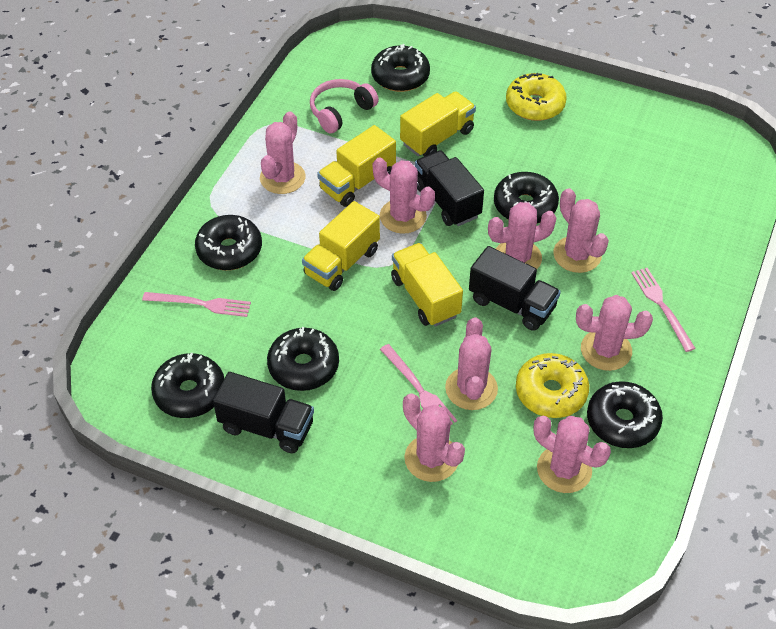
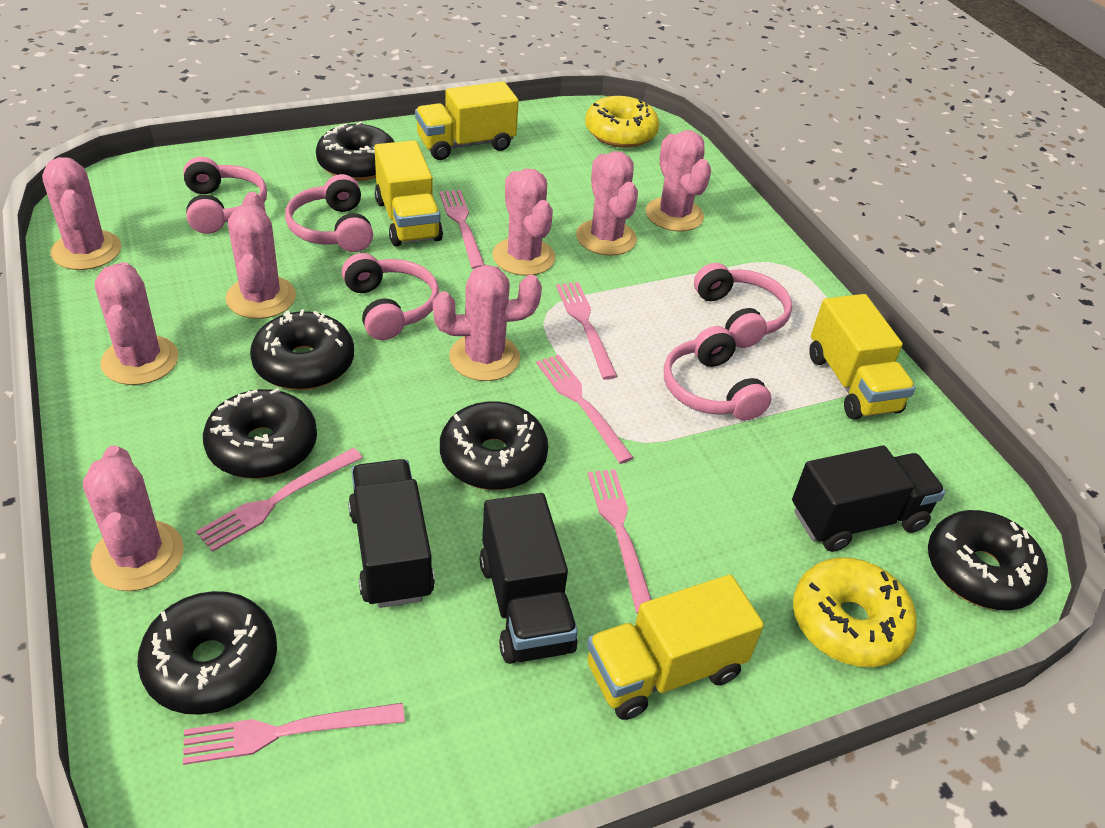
pink fork: 3 -> 6
pink headphones: 1 -> 5

